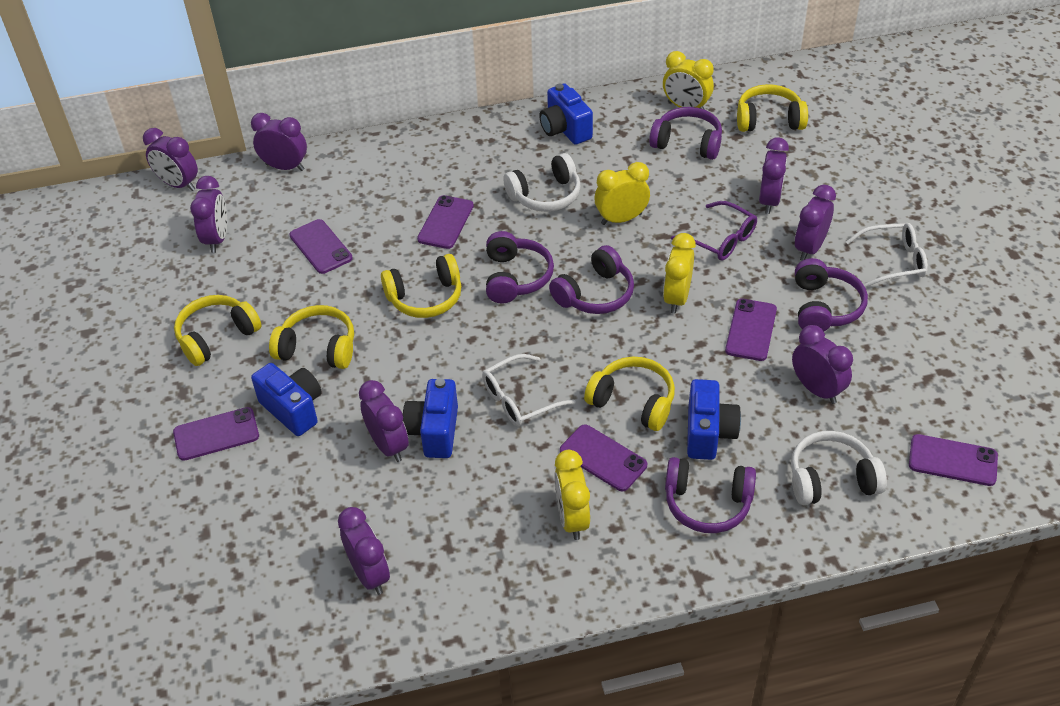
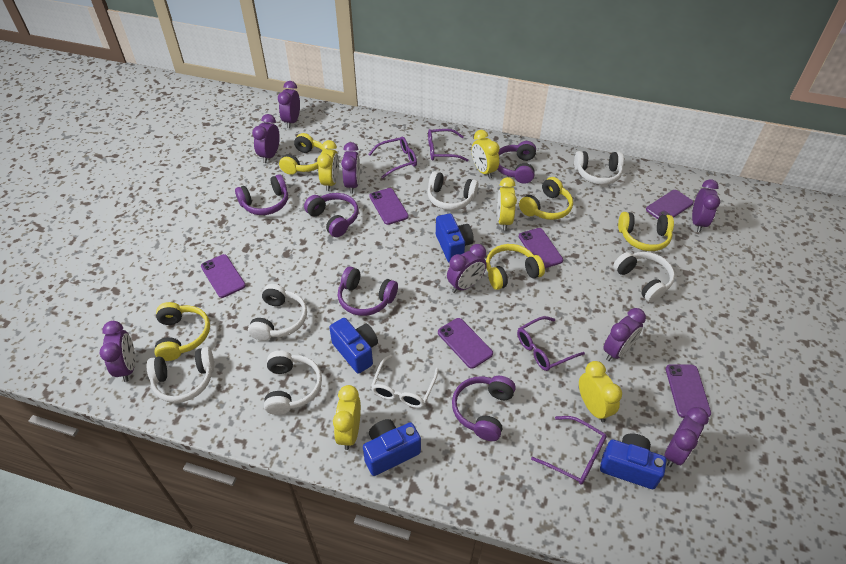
purple glasses: 1 -> 4
white glasses: 2 -> 1
white headphones: 2 -> 6
yellow clock: 4 -> 5

